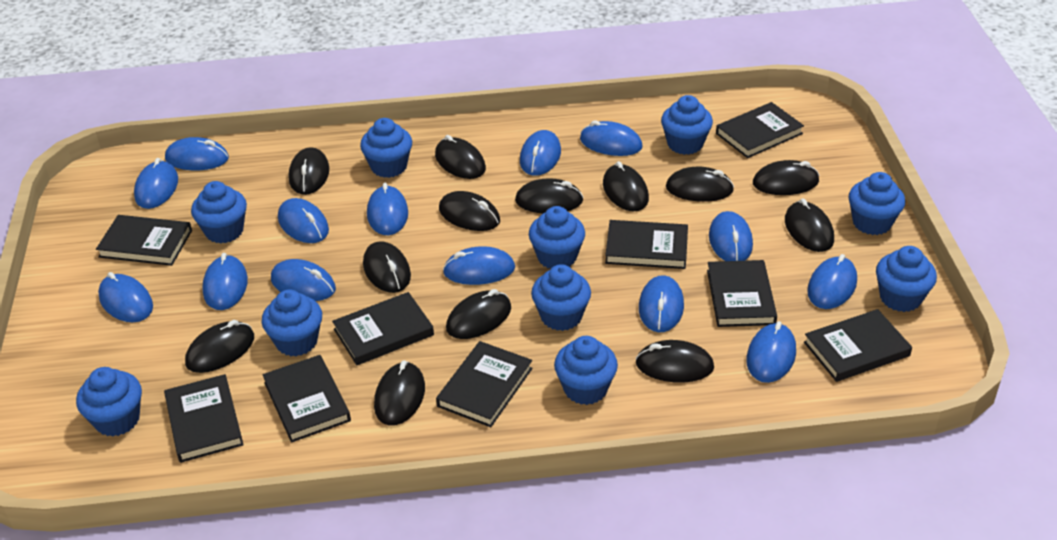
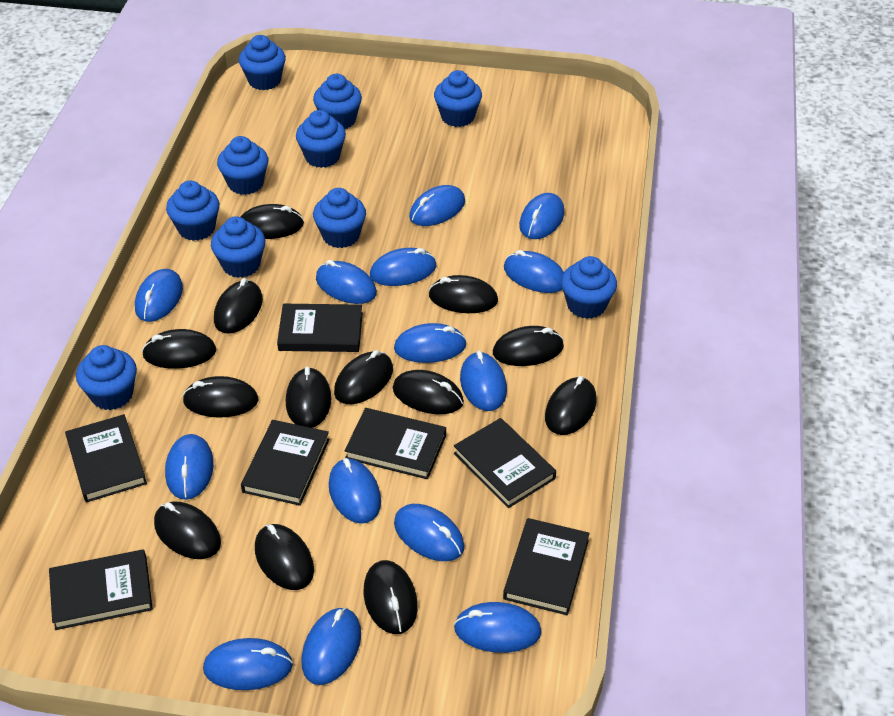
black book: 9 -> 7

